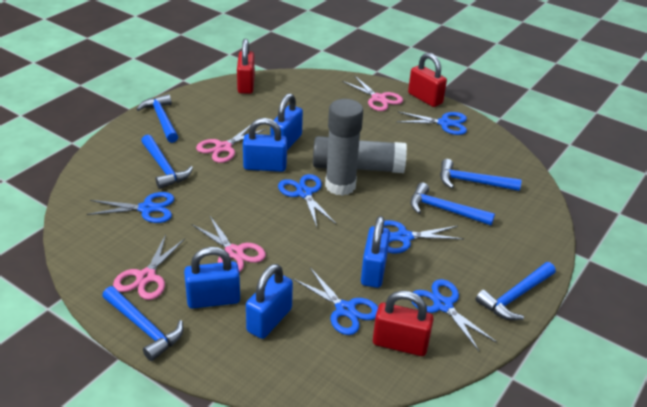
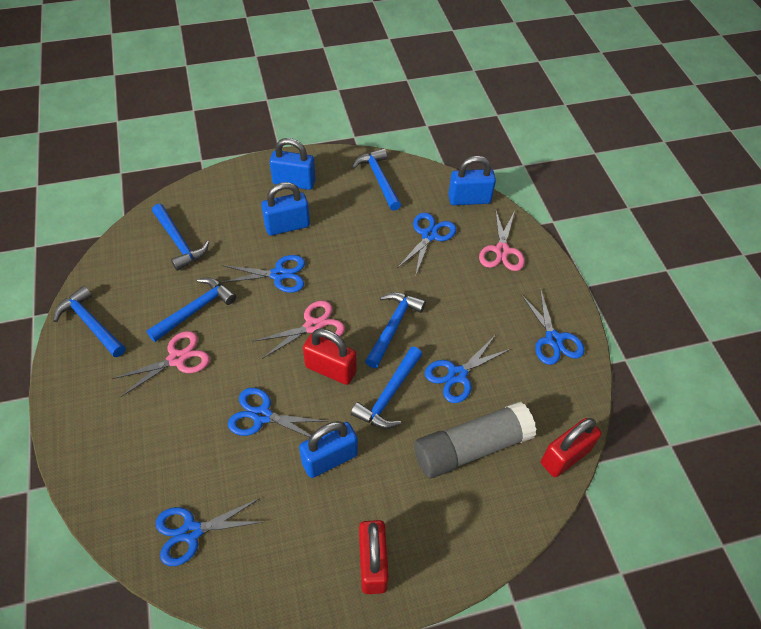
blue padlock: 5 -> 4
grey glue stick: 2 -> 1
pink scissors: 4 -> 3

